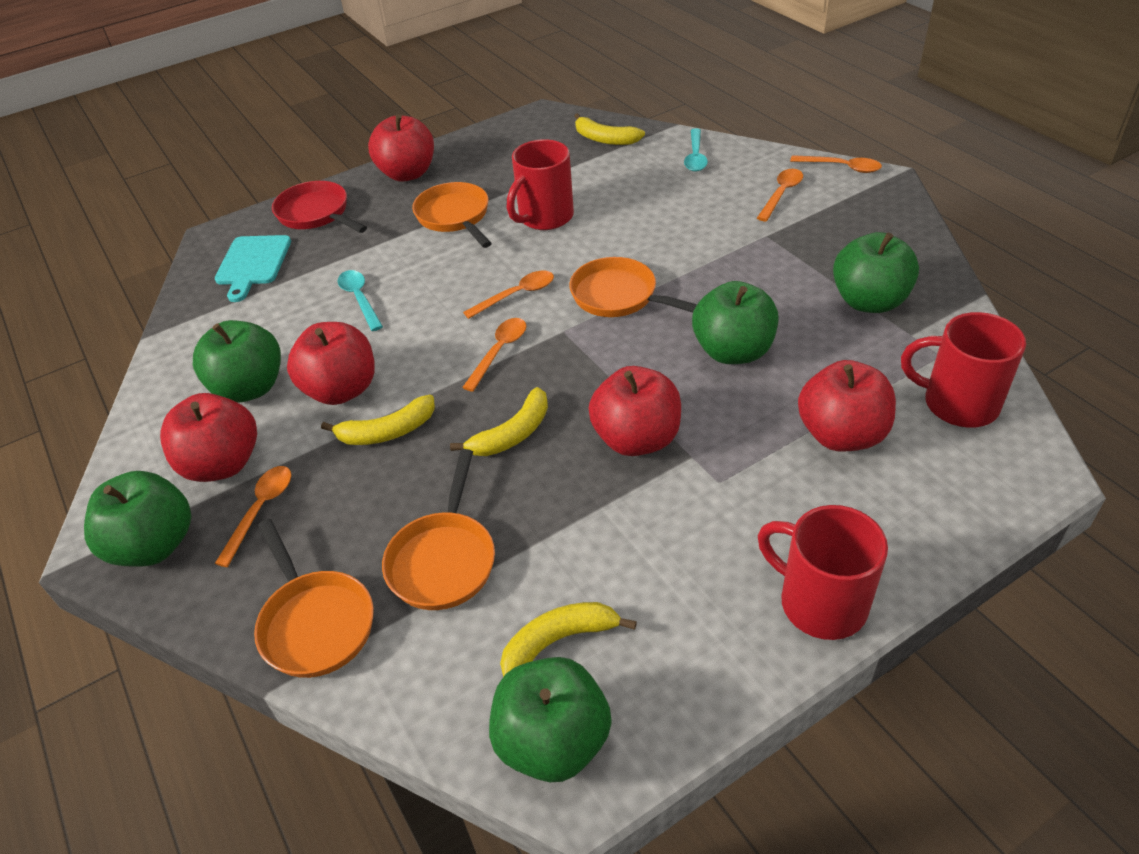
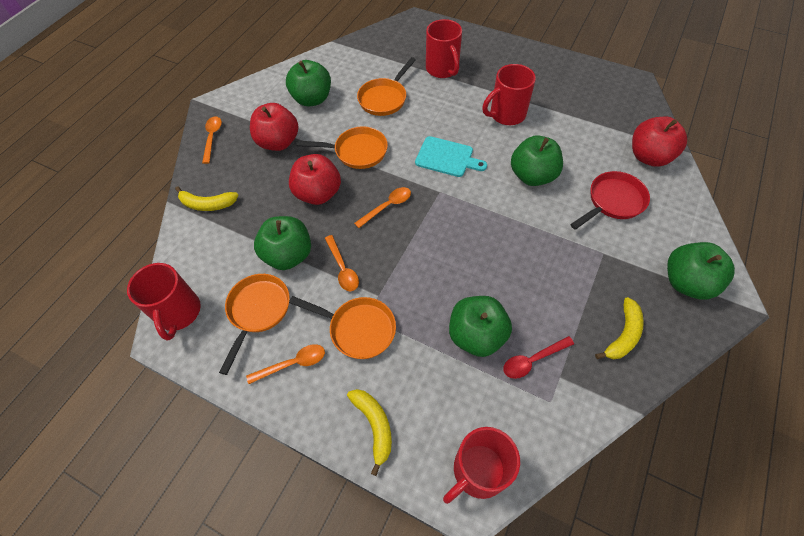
orange spoon: 5 -> 4
red apple: 5 -> 3
red mug: 3 -> 4
red spoon: 0 -> 1
turquoise spoon: 2 -> 0
yellow banana: 4 -> 3

